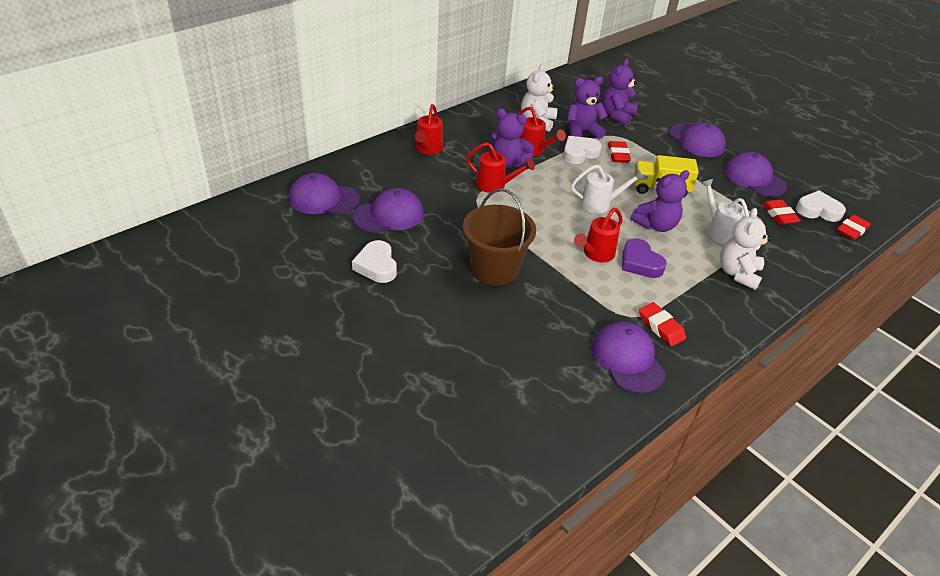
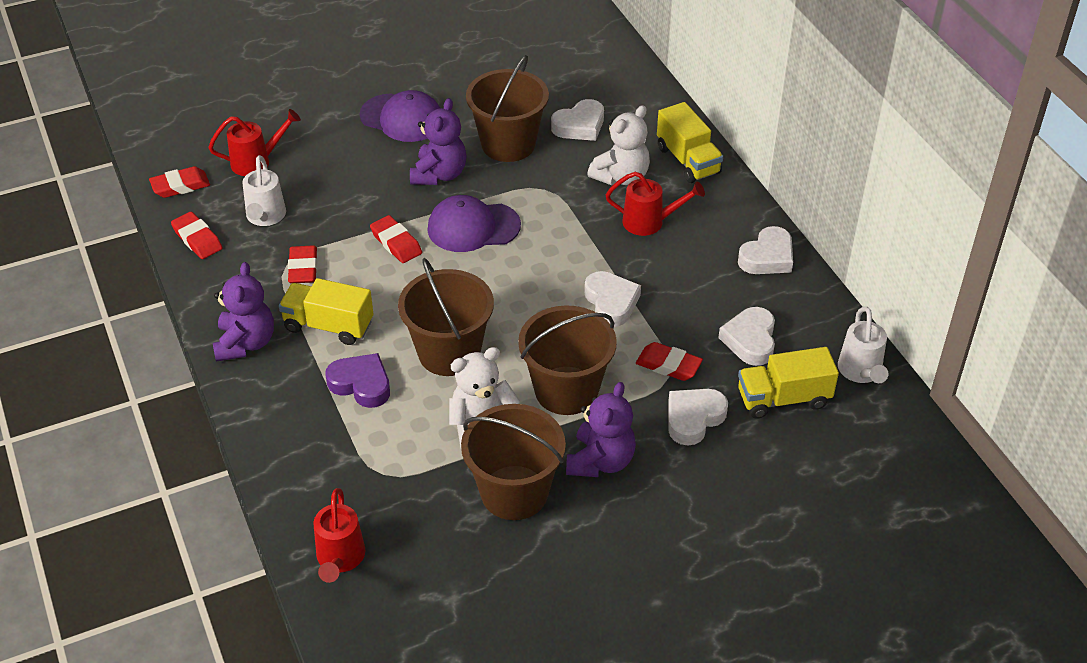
brown bucket: 1 -> 4
purple cap: 5 -> 2
purple teddy bear: 4 -> 3
red eraser: 4 -> 5
red watering can: 4 -> 3
white heart: 3 -> 5
yellow truck: 1 -> 3

